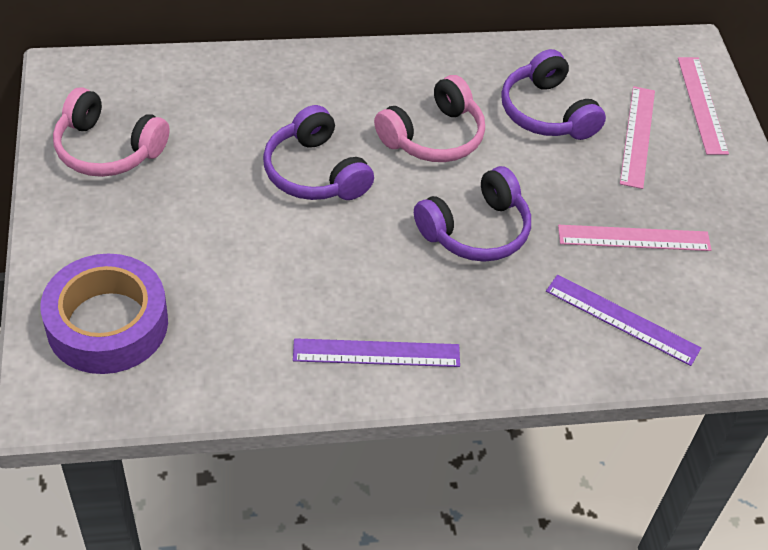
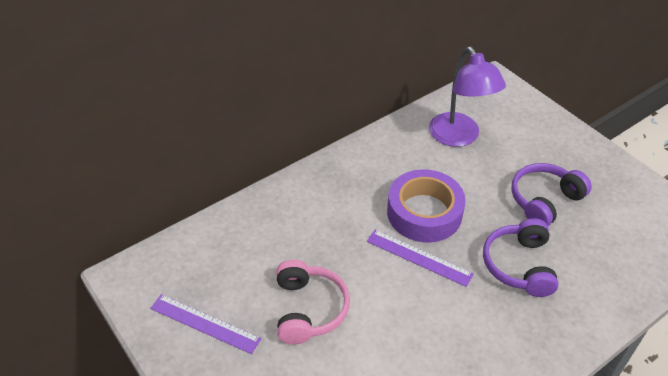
pink headphones: 2 -> 1
pink ruler: 3 -> 0
purple headphones: 3 -> 2
purple lamp: 0 -> 1

